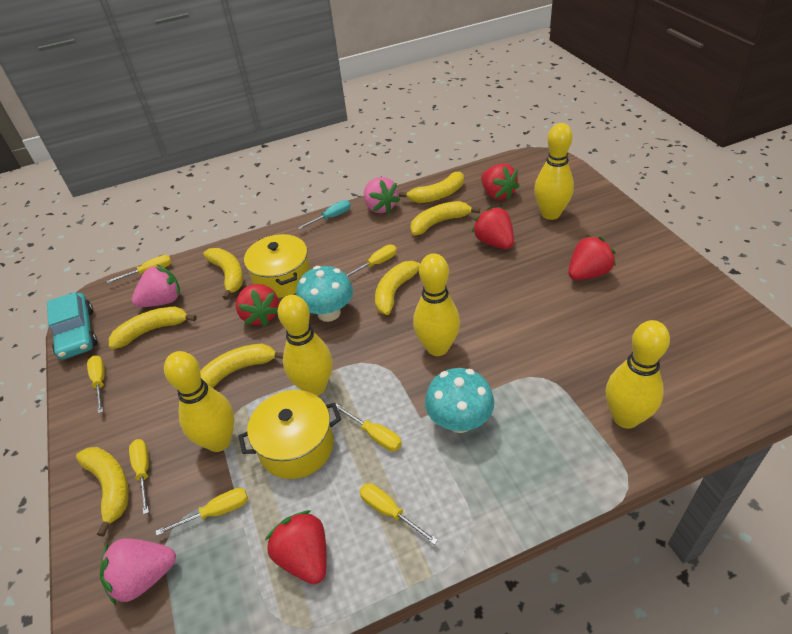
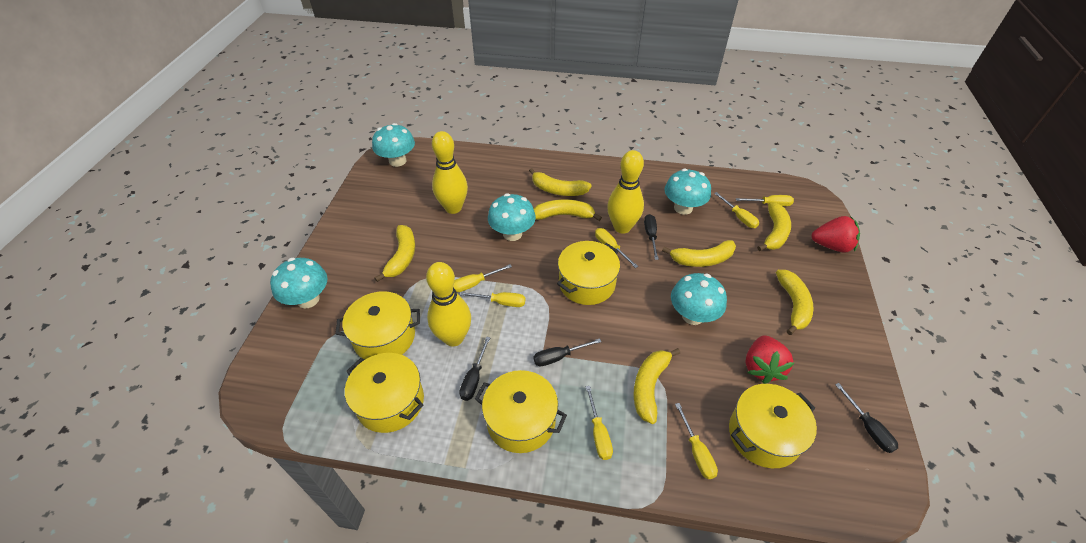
black screwdriver: 0 -> 4
pink strawberry: 3 -> 0
red strawberry: 5 -> 2
turquoise car: 1 -> 0
turquoise mushroom: 2 -> 5
turquoise screwdriver: 1 -> 0
yellow bowling pin: 5 -> 3
yellow pot: 2 -> 5

